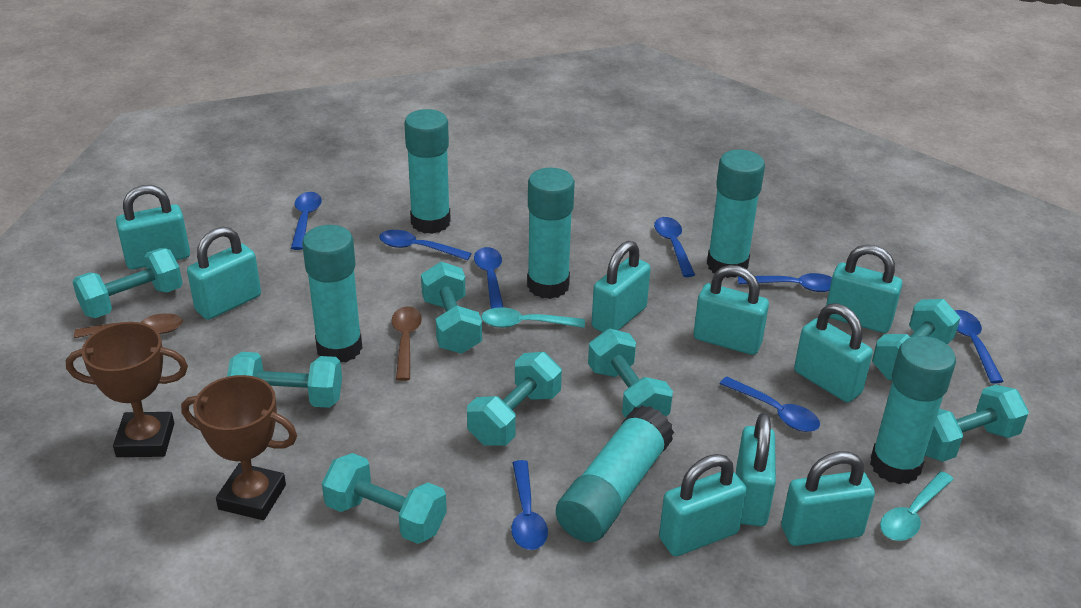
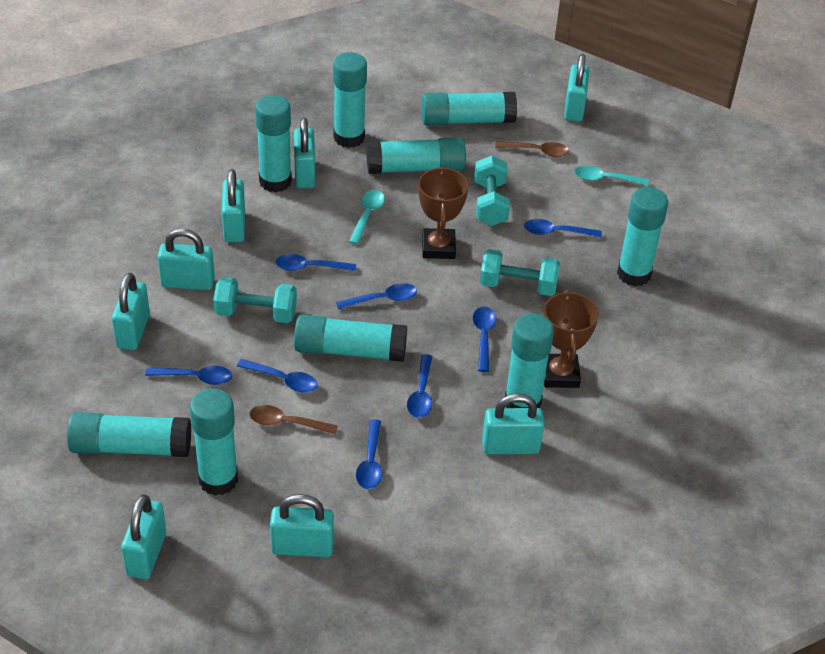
turquoise dumbbell: 8 -> 3
turquoise glue stick: 6 -> 9
turquoise padlock: 9 -> 8

